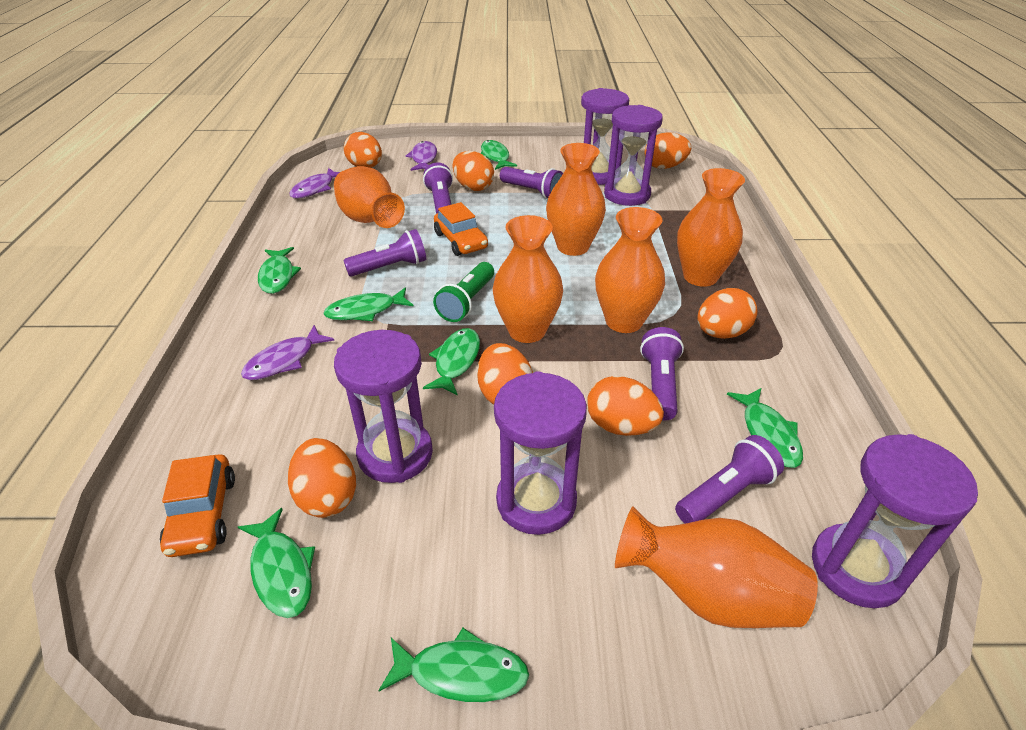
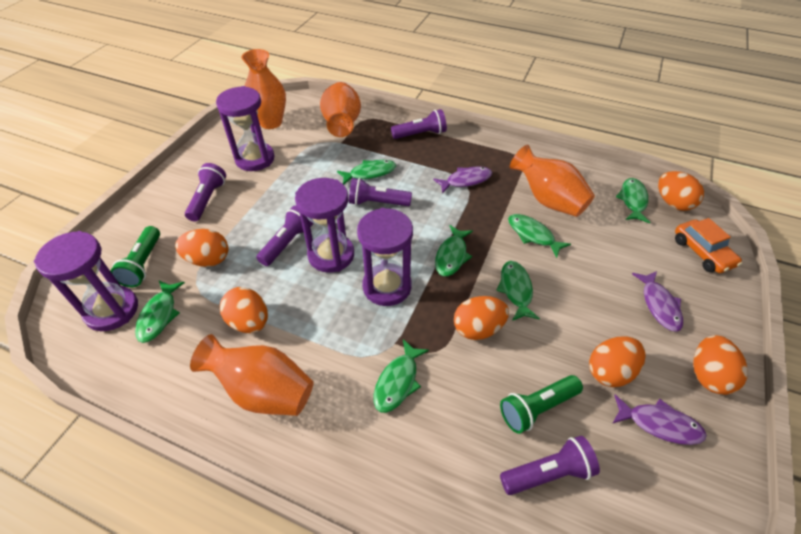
green flashlight: 1 -> 2
orange car: 2 -> 1
orange egg: 7 -> 6
orange vase: 6 -> 4
purple hourglass: 5 -> 4

